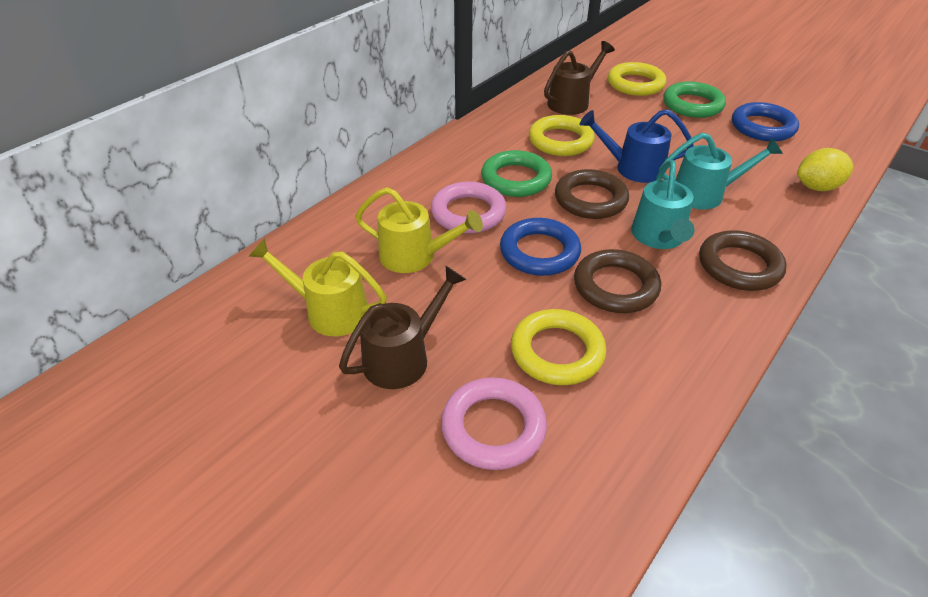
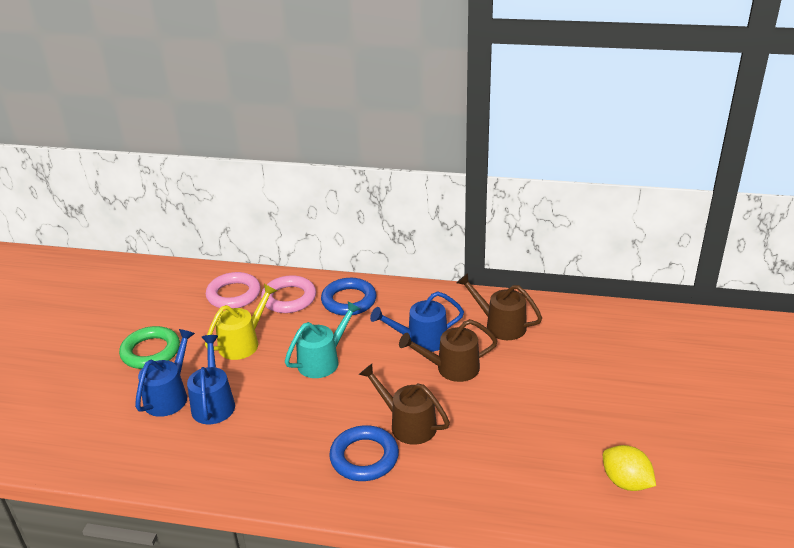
blue watering can: 1 -> 3
brown ring: 3 -> 0
brown watering can: 2 -> 3
green ring: 2 -> 1
turquoise watering can: 2 -> 1
yellow ring: 3 -> 0
yellow watering can: 2 -> 1

